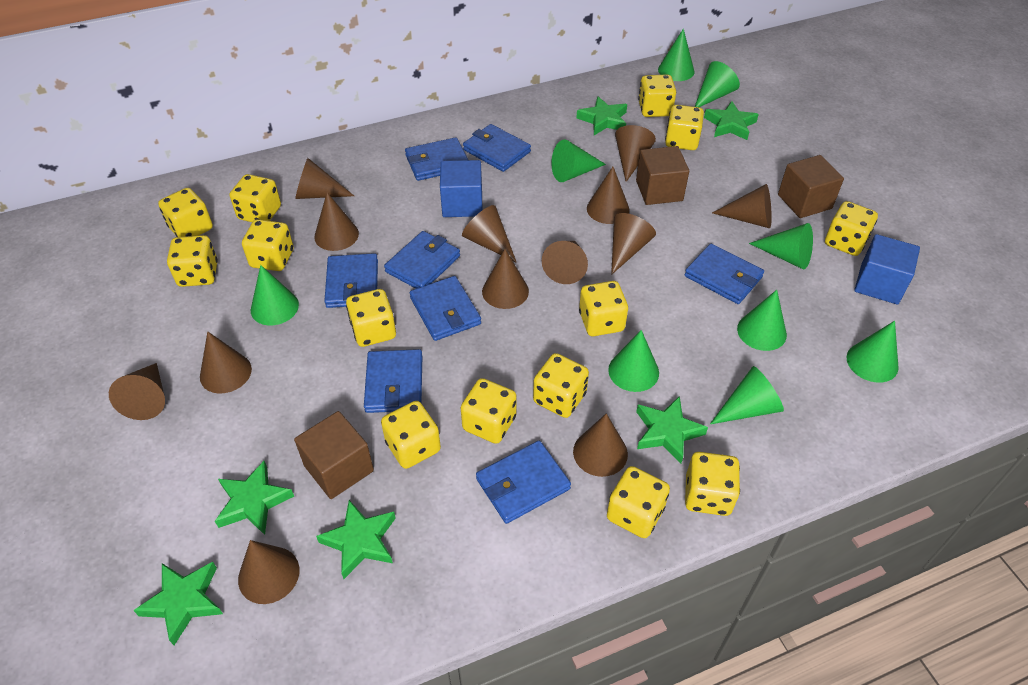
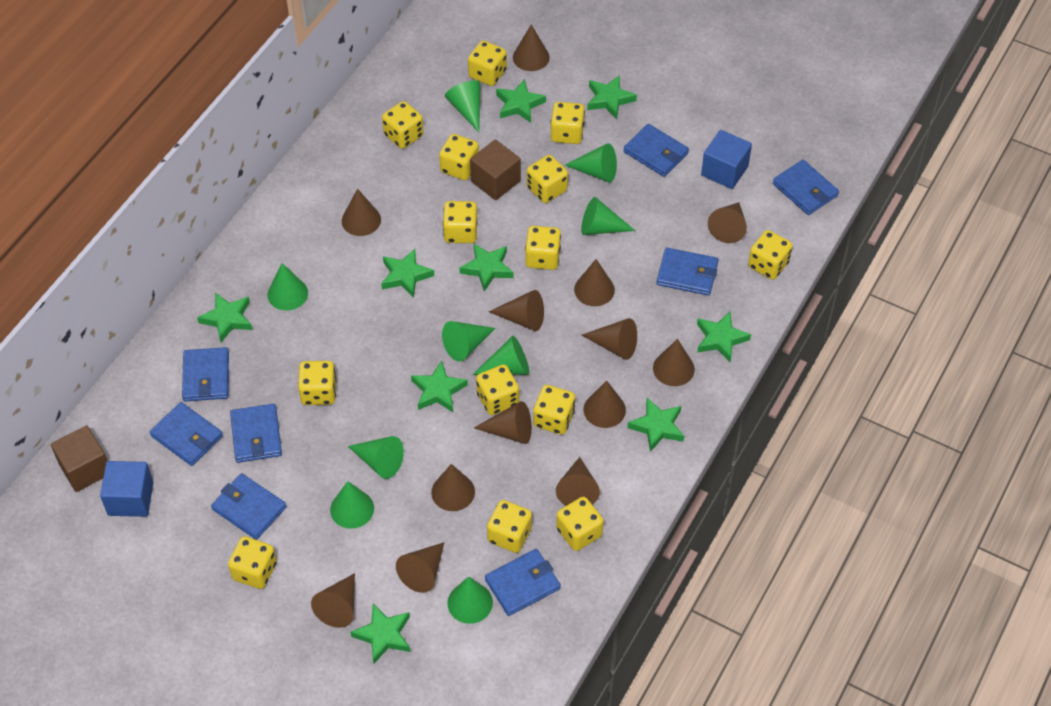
brown cube: 3 -> 2
green star: 6 -> 9

